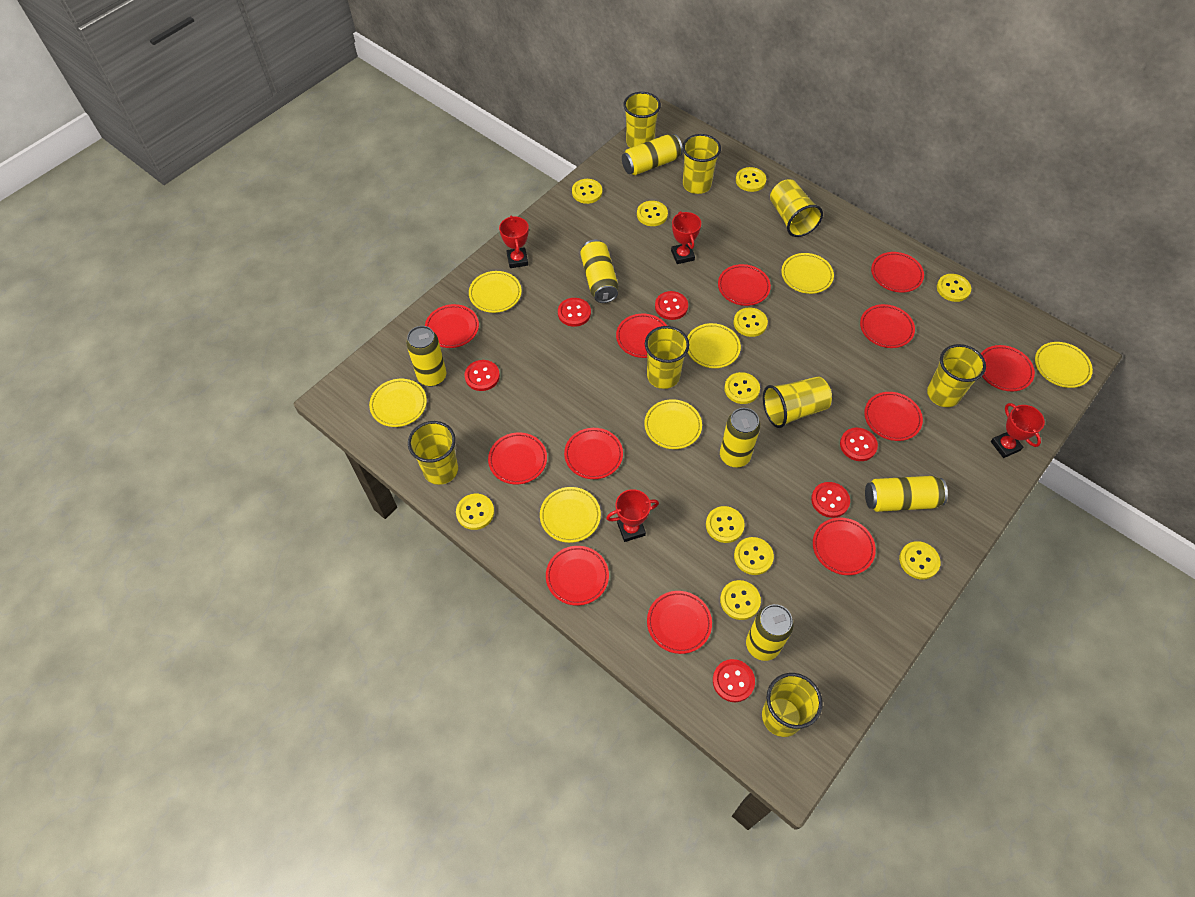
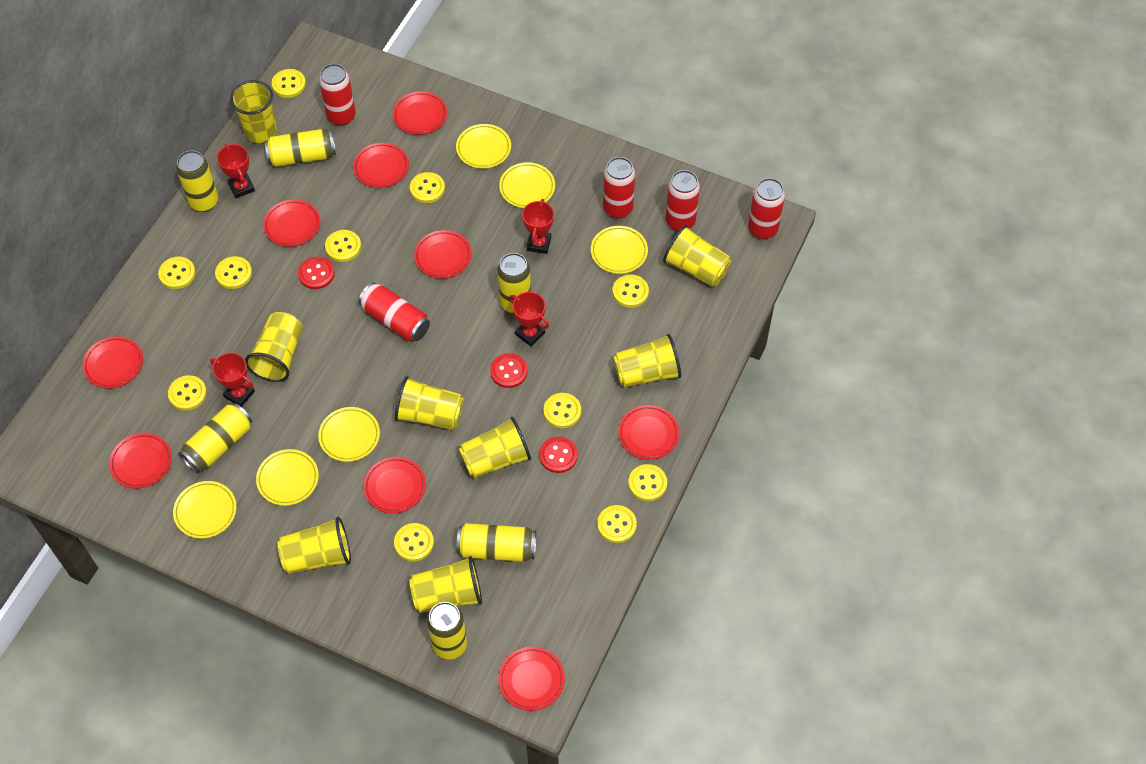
red button: 6 -> 3
red can: 0 -> 5
red plate: 12 -> 9
yellow plate: 7 -> 6

